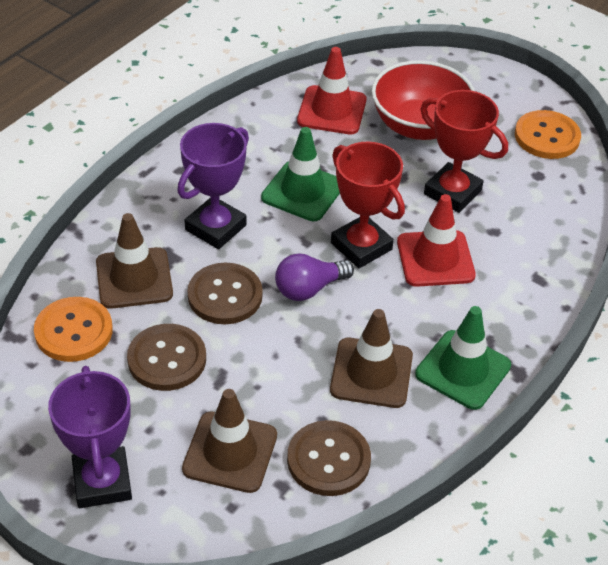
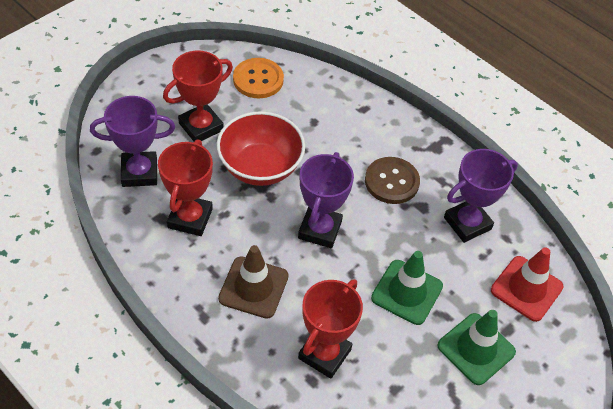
brown button: 3 -> 1
brown traffic cone: 3 -> 1
orange button: 2 -> 1
purple light bulb: 1 -> 0
purple trophy: 2 -> 3
red traffic cone: 2 -> 1
red trophy: 2 -> 3

